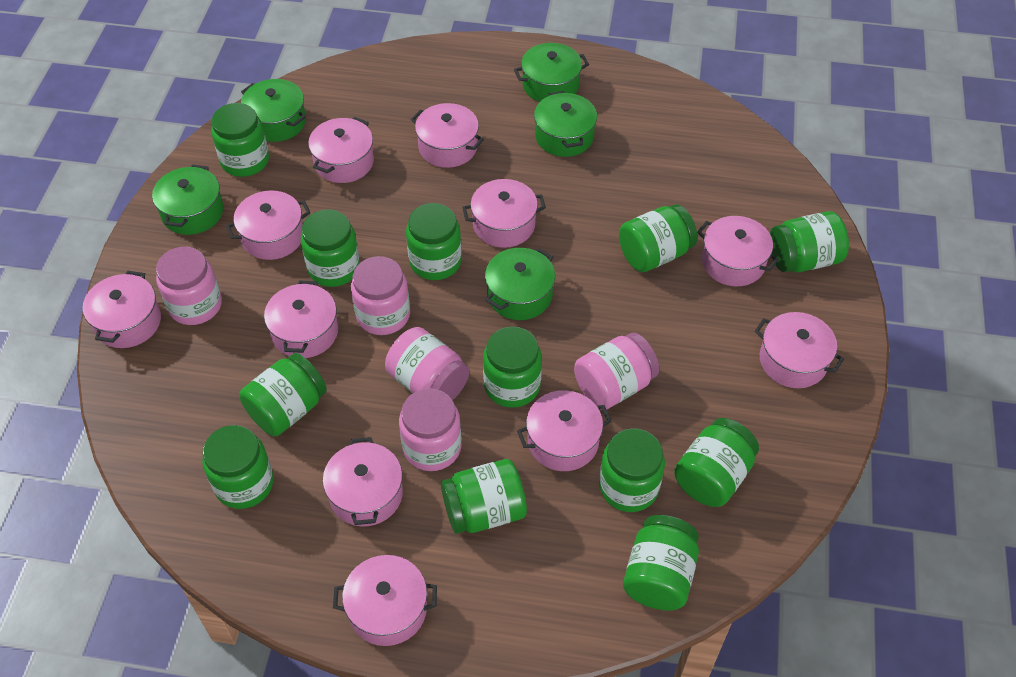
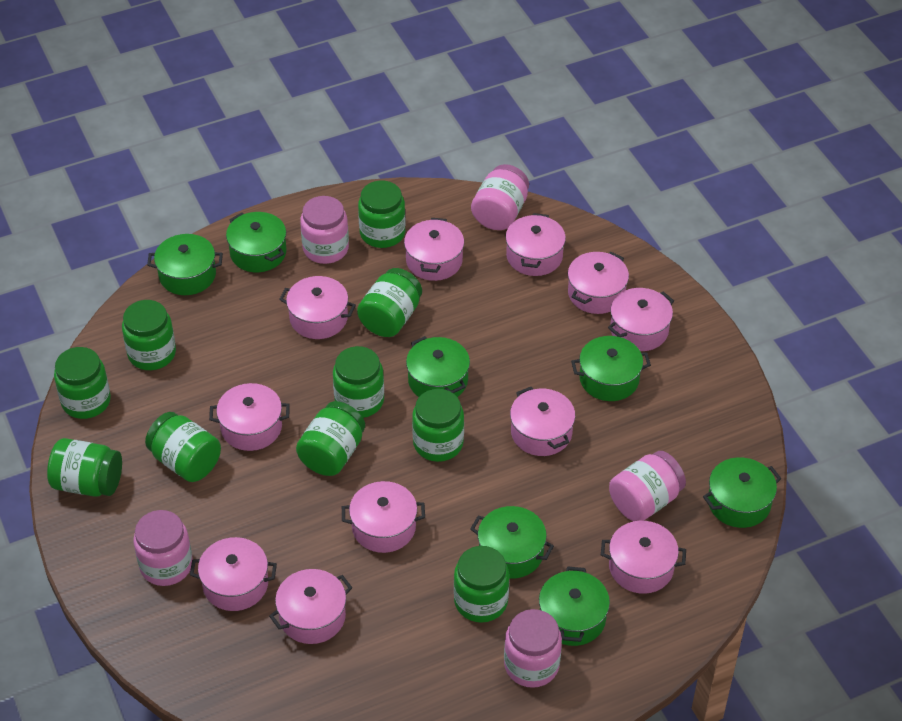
green jar: 12 -> 10
green pot: 5 -> 7

